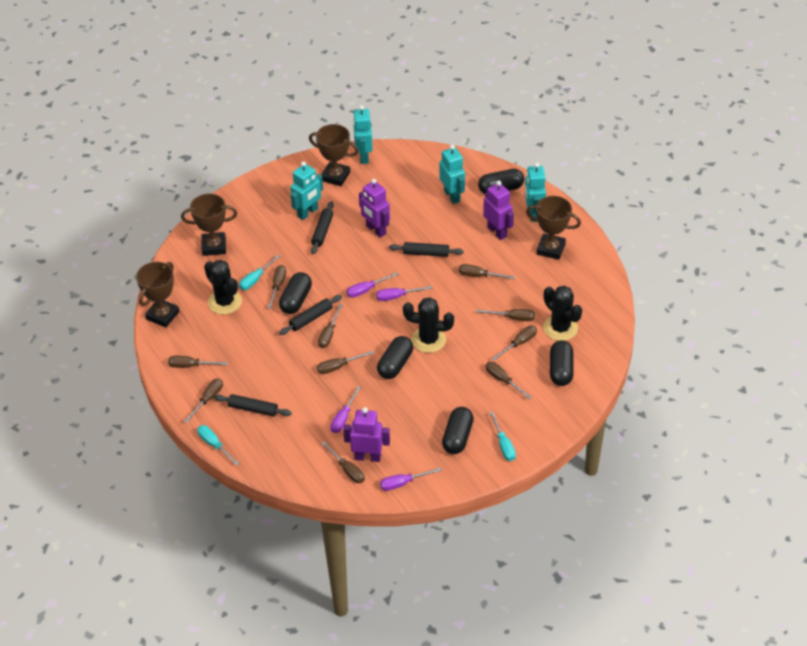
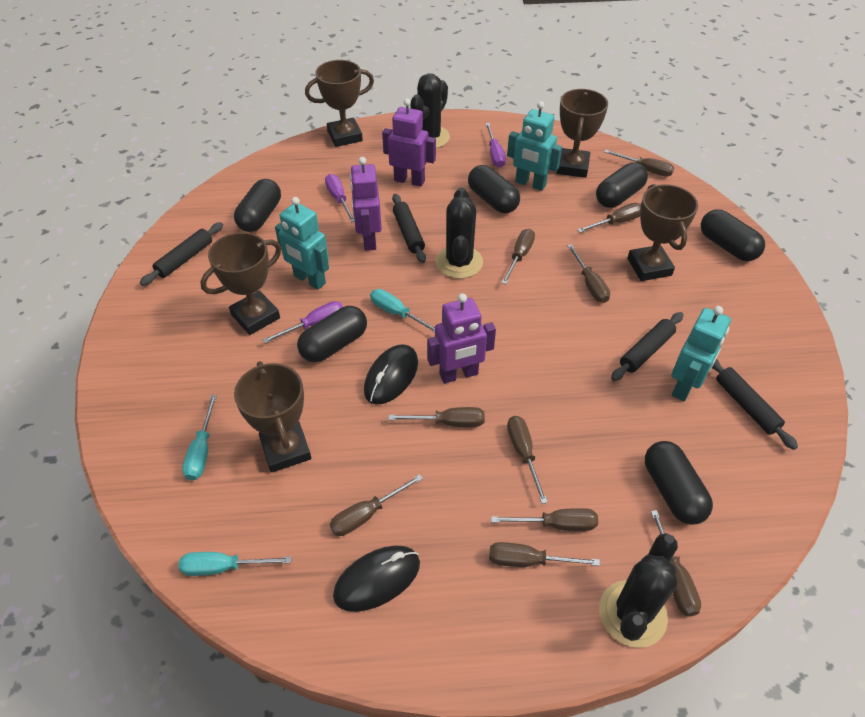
black capsule: 5 -> 6
black mouse: 0 -> 2
brown trophy: 4 -> 5
purple screwdriver: 4 -> 3
turquoise robot: 4 -> 3

